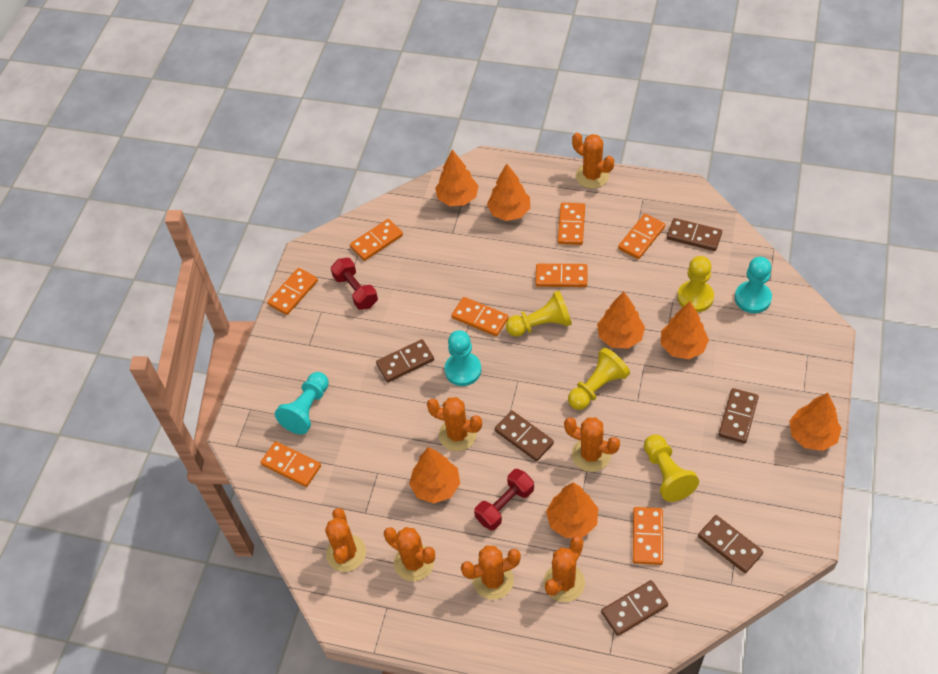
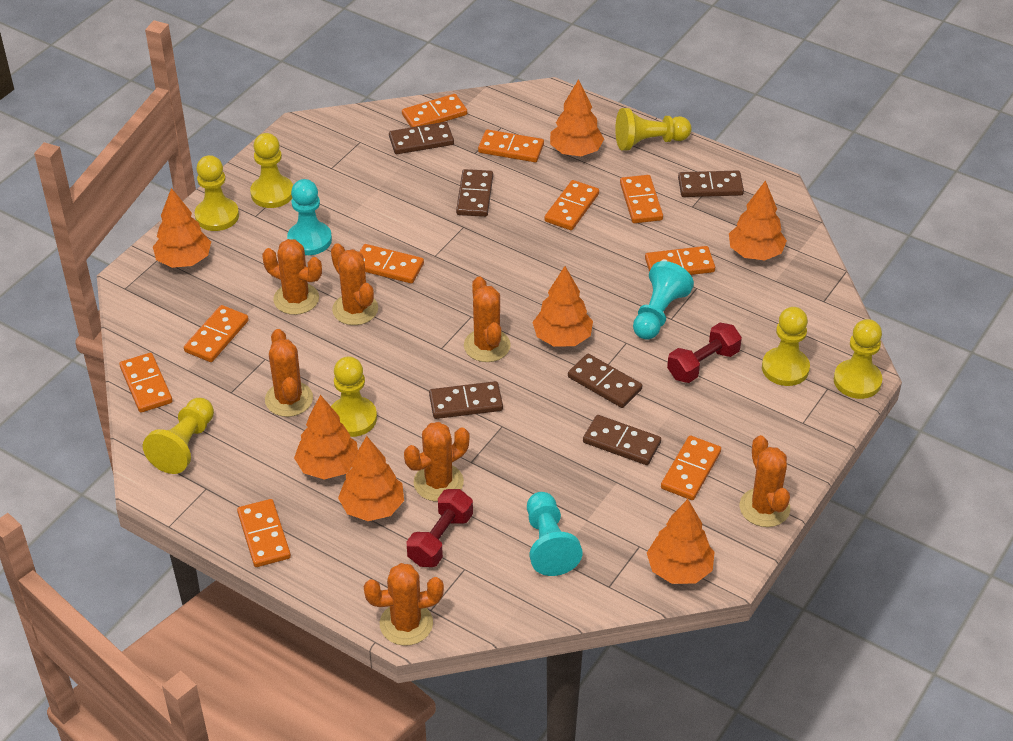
orange domino: 8 -> 10
yellow pawn: 4 -> 7

